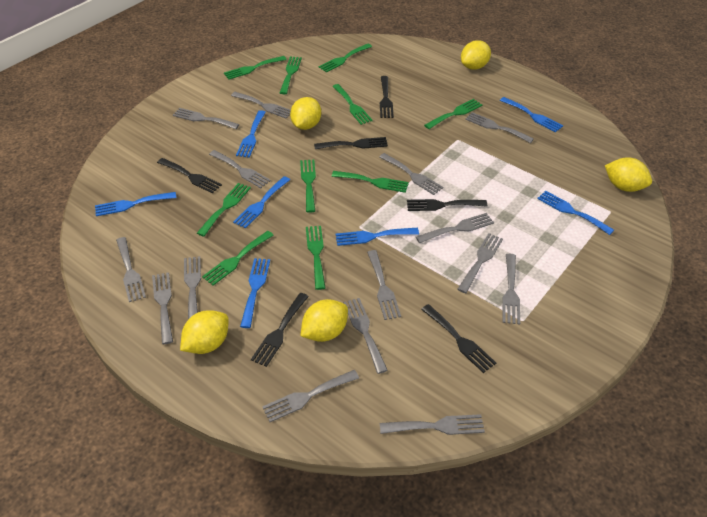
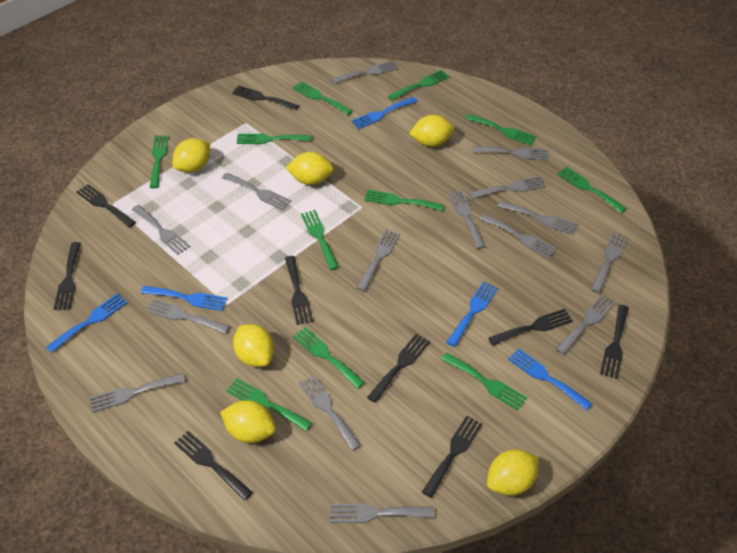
black fork: 6 -> 9
blue fork: 7 -> 5
green fork: 10 -> 11
yellow lemon: 5 -> 6

